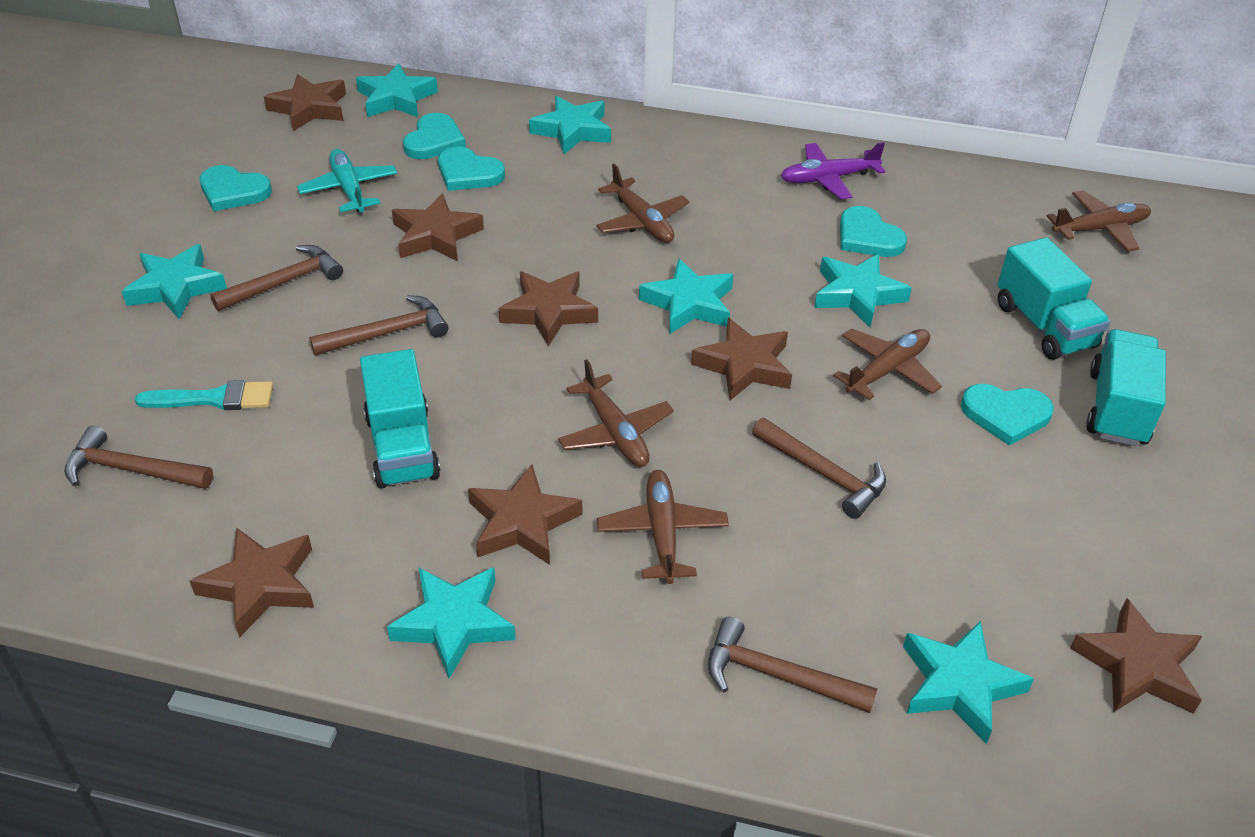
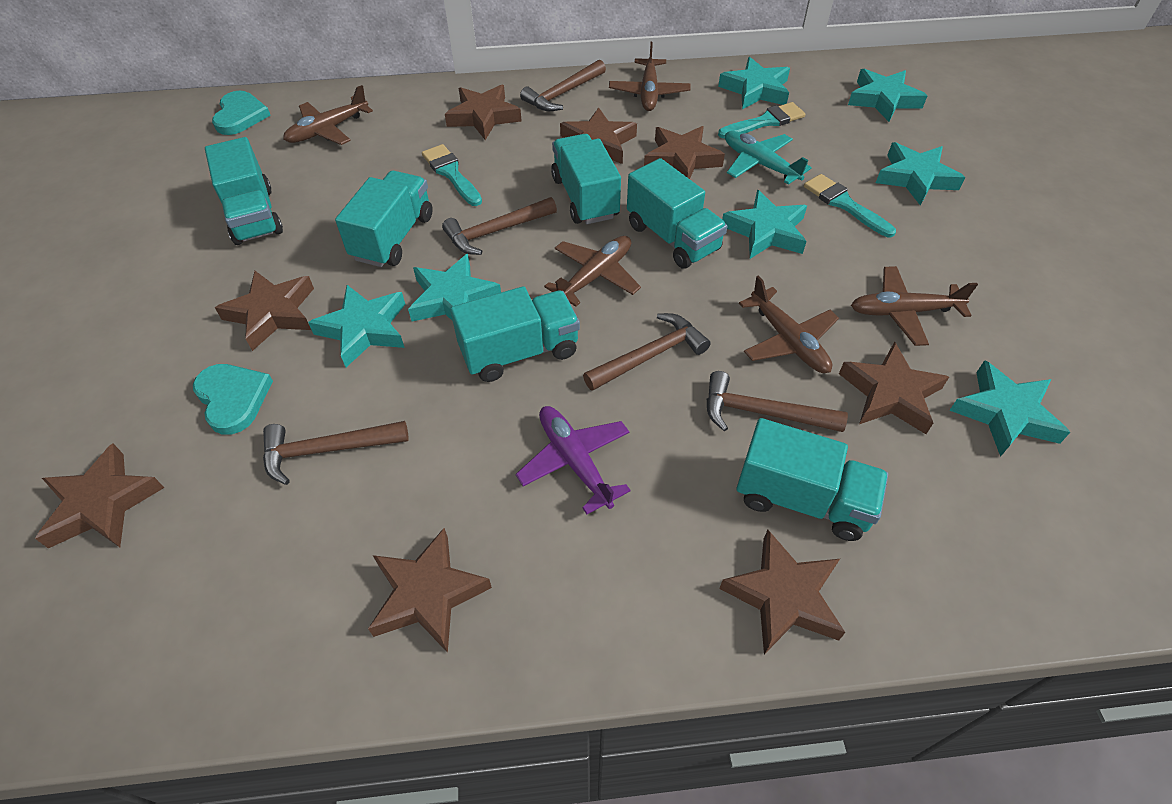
brown star: 7 -> 8
turquoise brush: 1 -> 3
turquoise heart: 5 -> 2
turquoise truck: 3 -> 6

